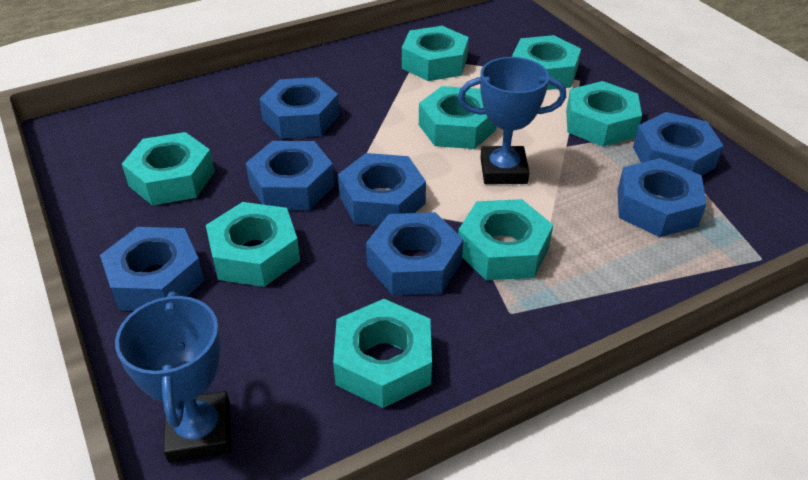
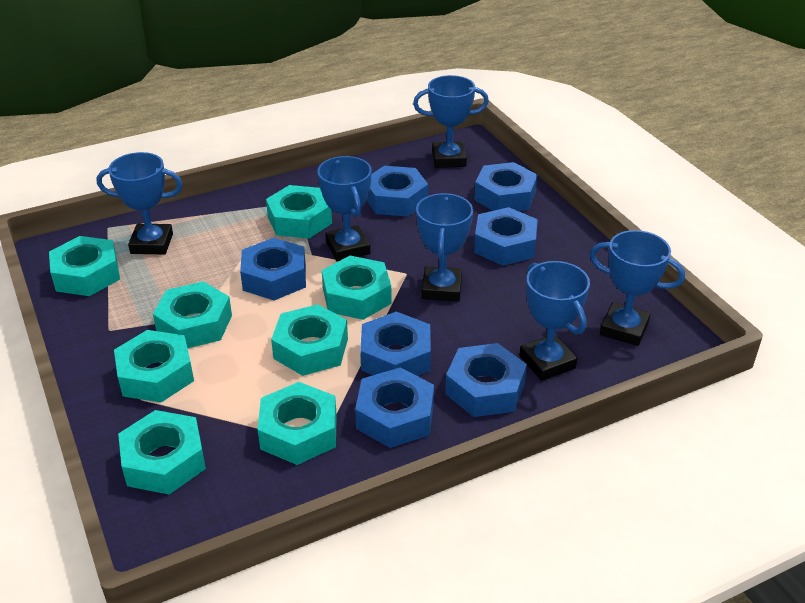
blue trophy: 2 -> 6

